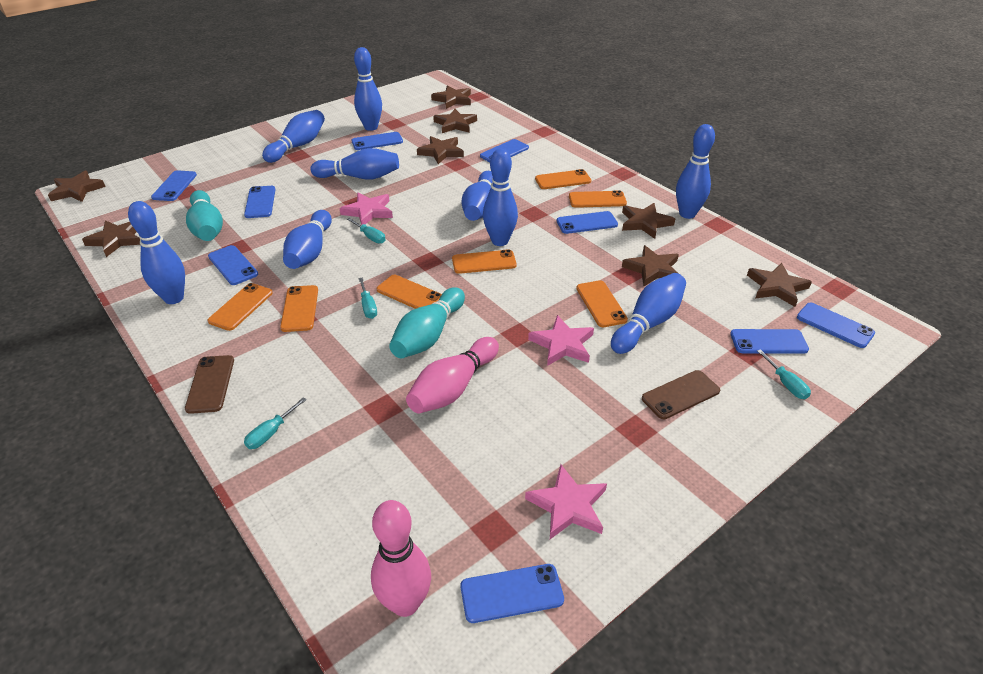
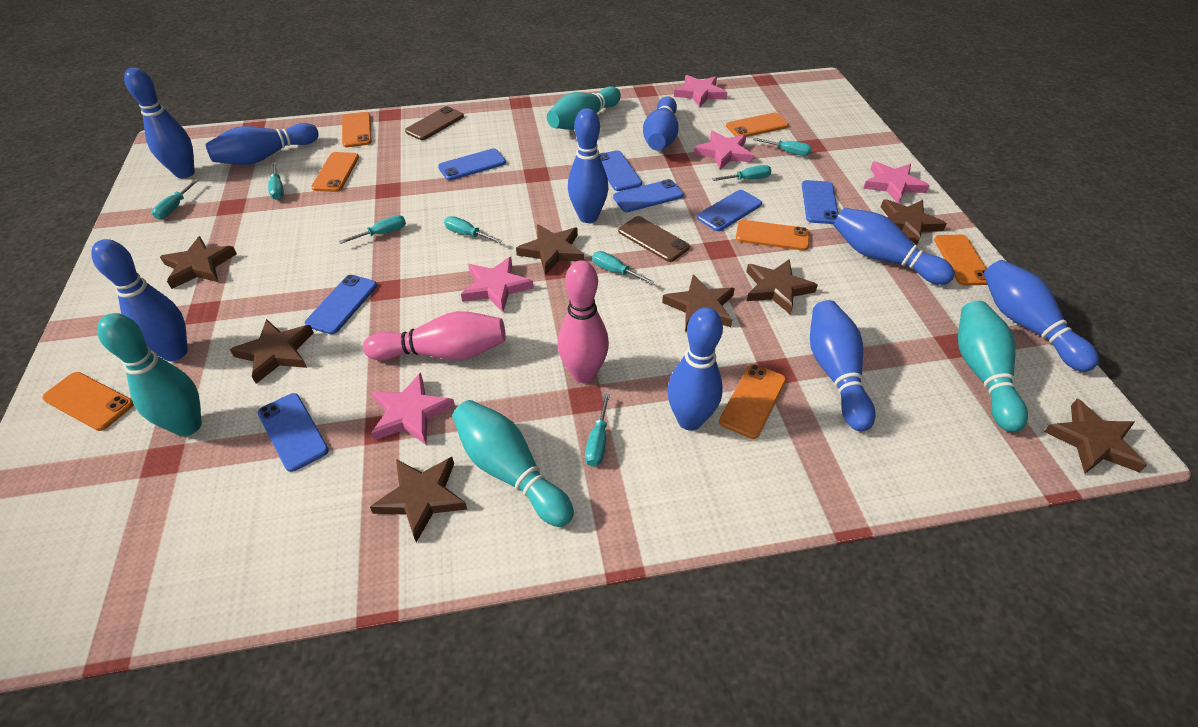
blue phone: 9 -> 7
pink star: 3 -> 5
turquoise bowling pin: 2 -> 4
turquoise screwdriver: 4 -> 8

